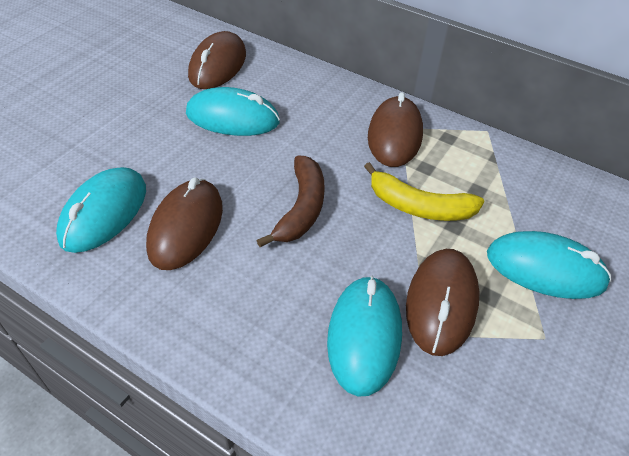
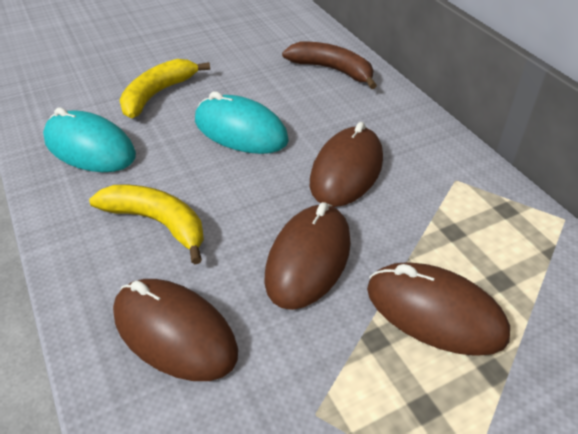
turquoise mouse: 4 -> 2
yellow banana: 1 -> 2

